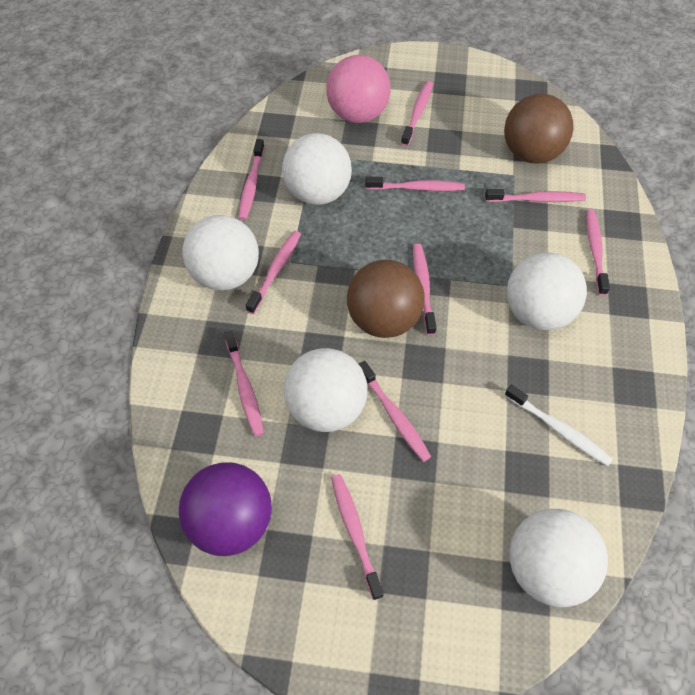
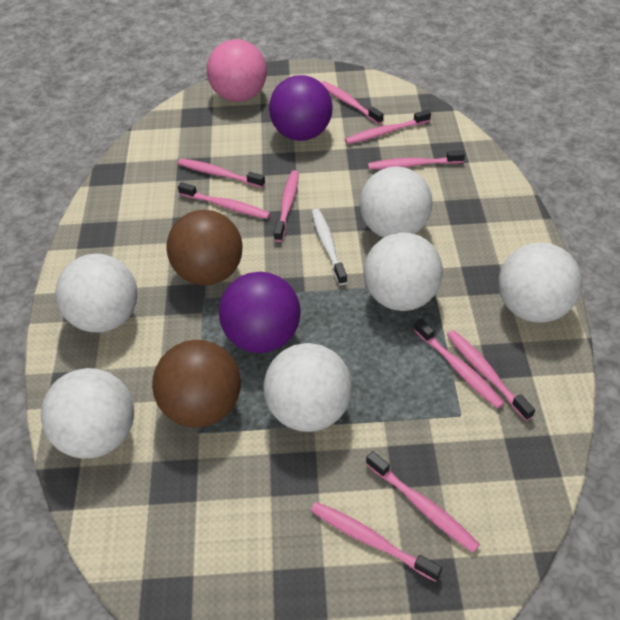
purple ball: 1 -> 2
white ball: 5 -> 6

